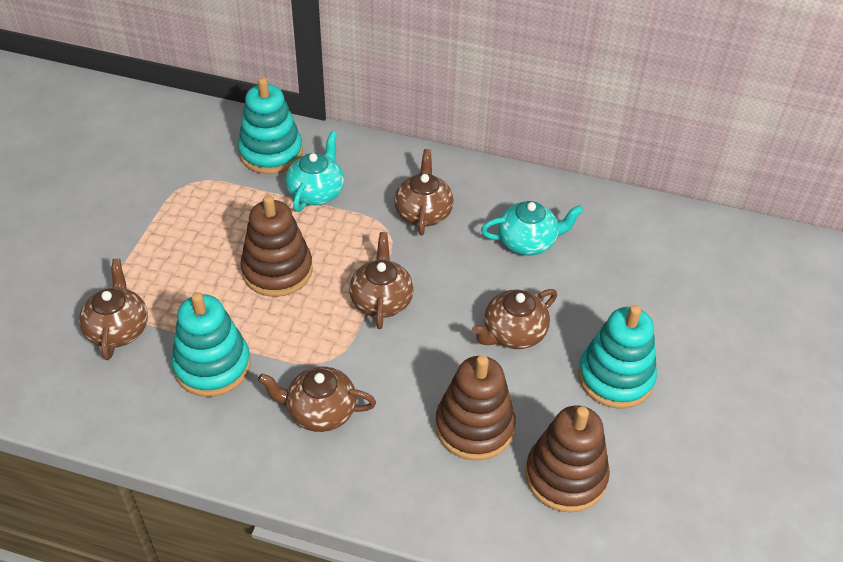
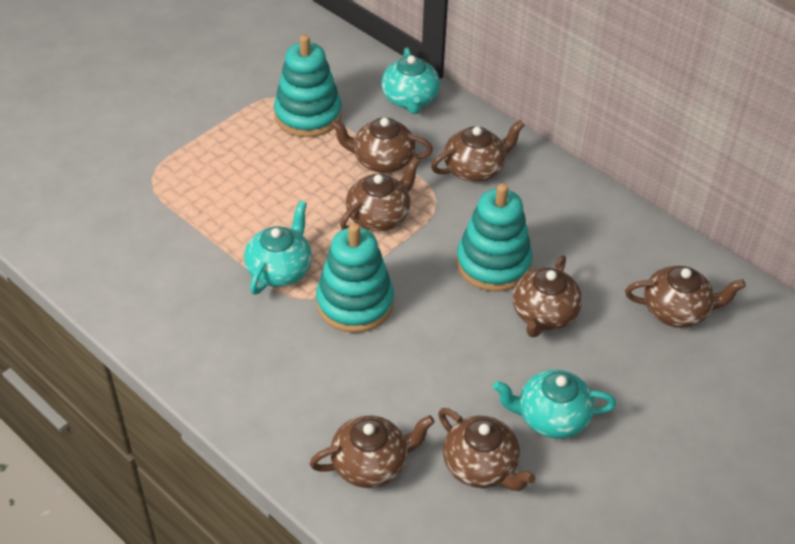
brown stacking toy: 3 -> 0
brown teapot: 5 -> 7
turquoise teapot: 2 -> 3

